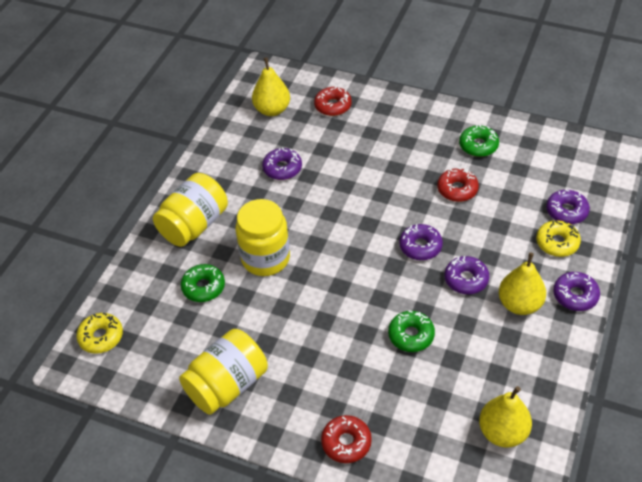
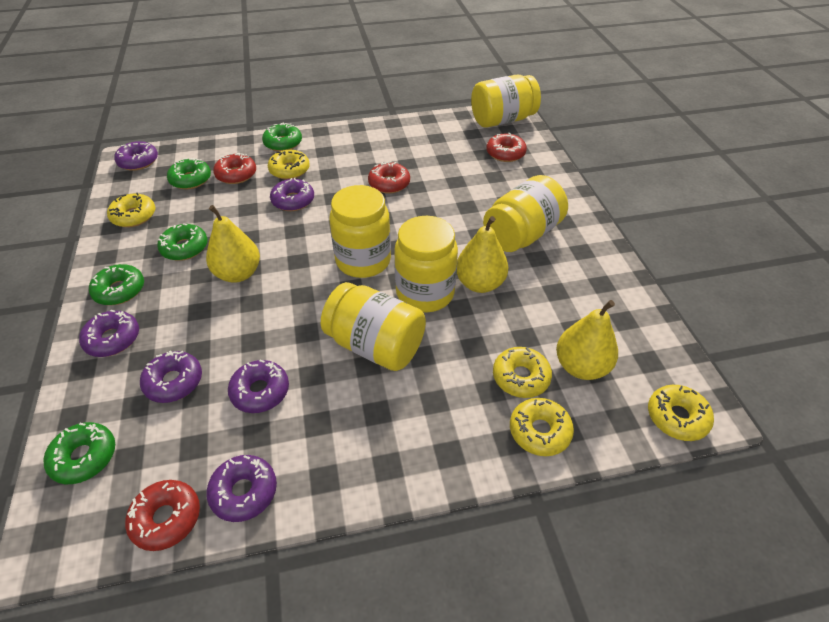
green donut: 3 -> 5
purple donut: 5 -> 6
red donut: 3 -> 4
yellow donut: 2 -> 5
yellow jar: 3 -> 5

